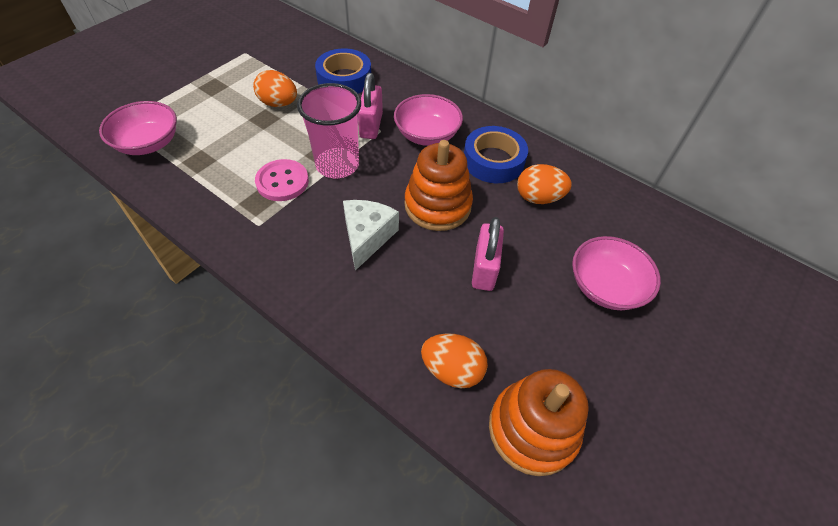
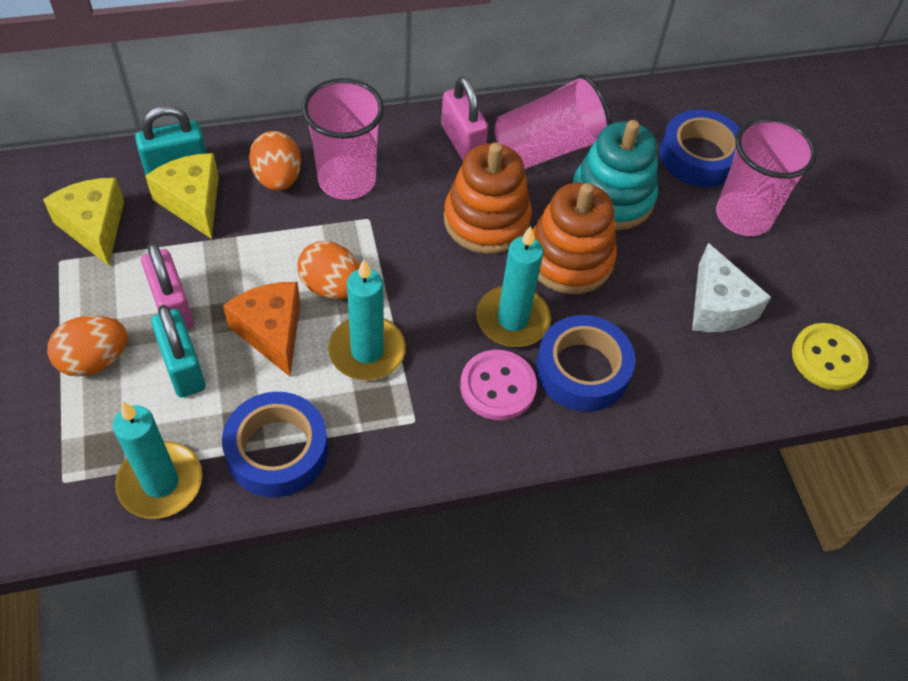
blue tape: 2 -> 3
orange cheese: 0 -> 1
pink bowl: 3 -> 0
pink cup: 1 -> 3
turquoise candle: 0 -> 3
turquoise padlock: 0 -> 2
turquoise stacking toy: 0 -> 1
yellow button: 0 -> 1
yellow cheese: 0 -> 2

